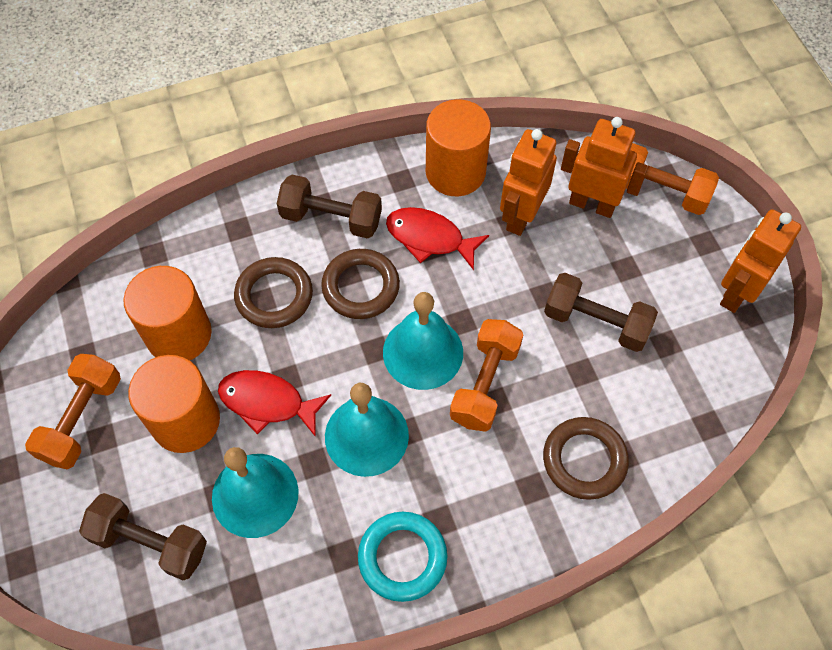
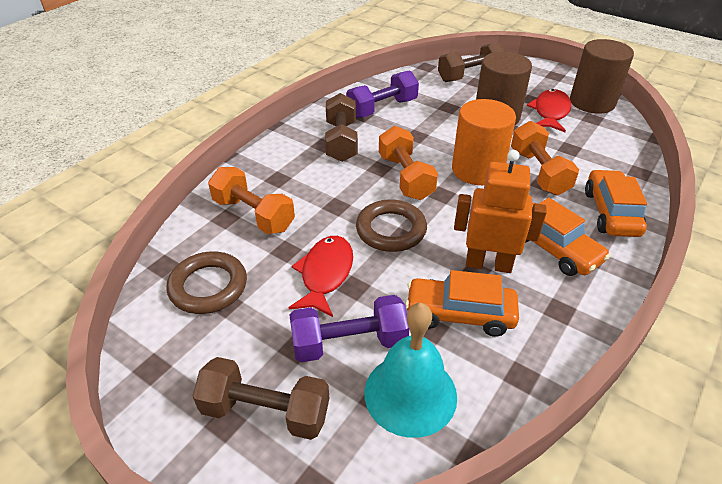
brown cylinder: 0 -> 2
brown ring: 3 -> 2
orange car: 0 -> 3
orange cylinder: 3 -> 1
orange robot: 3 -> 1
purple dumbbell: 0 -> 2
turquoise bell: 3 -> 1
turquoise ring: 1 -> 0

